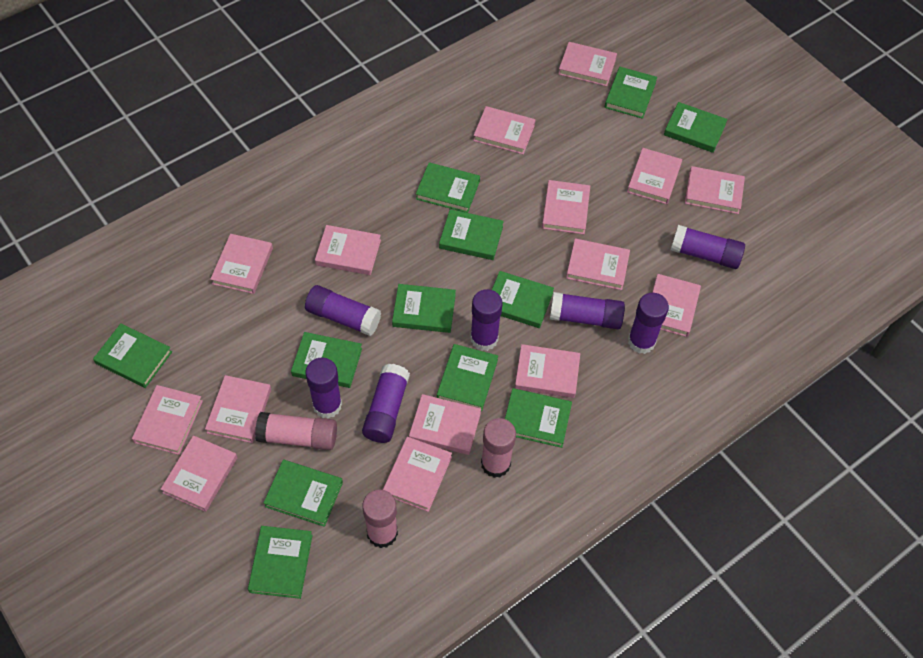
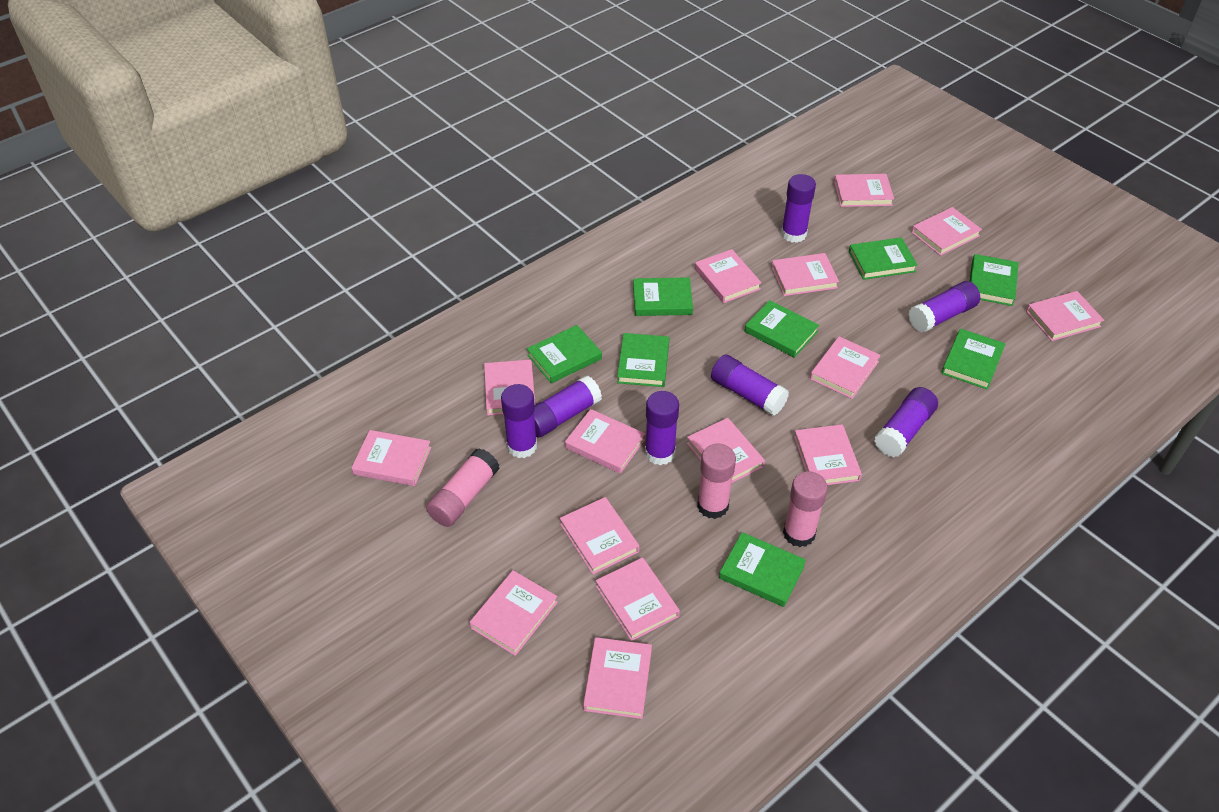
green book: 12 -> 8

